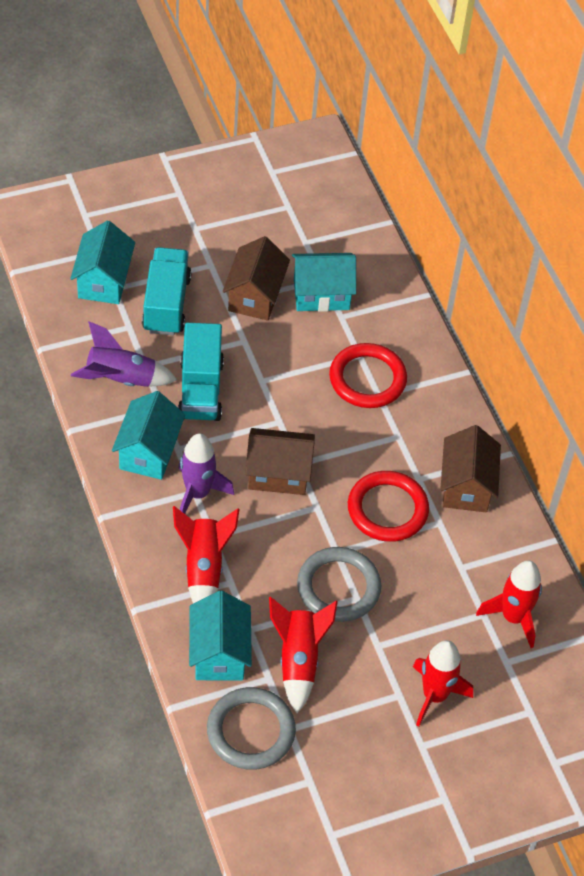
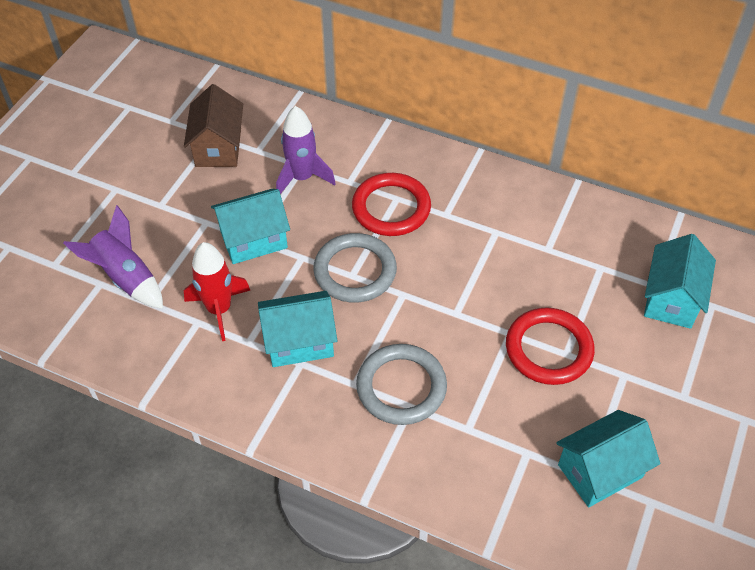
brown house: 3 -> 1
red rocket: 4 -> 1
turquoise truck: 2 -> 0

